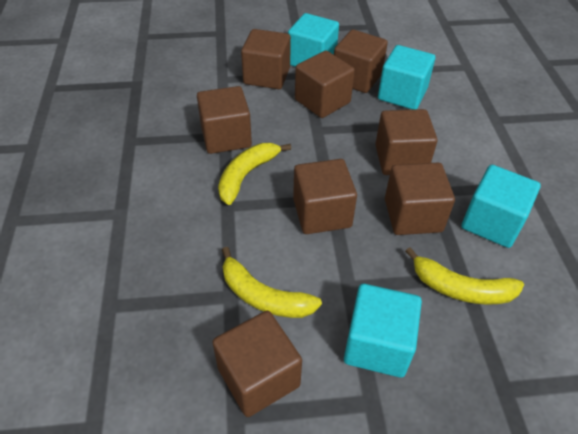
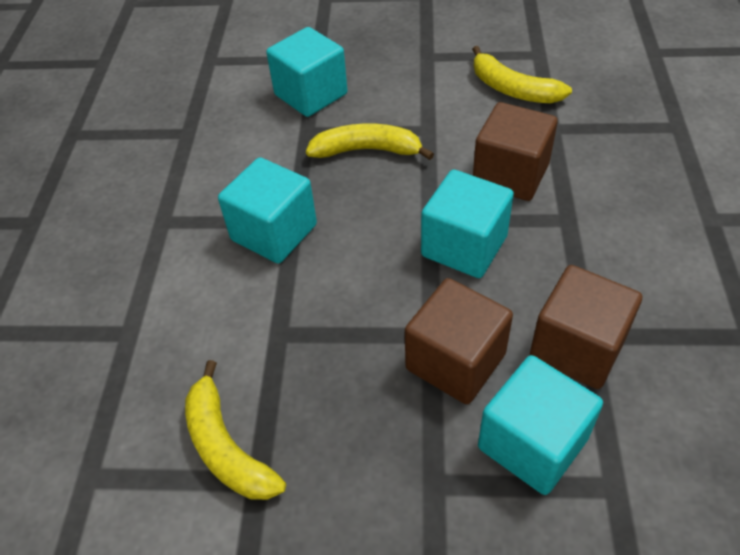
brown cube: 8 -> 3

